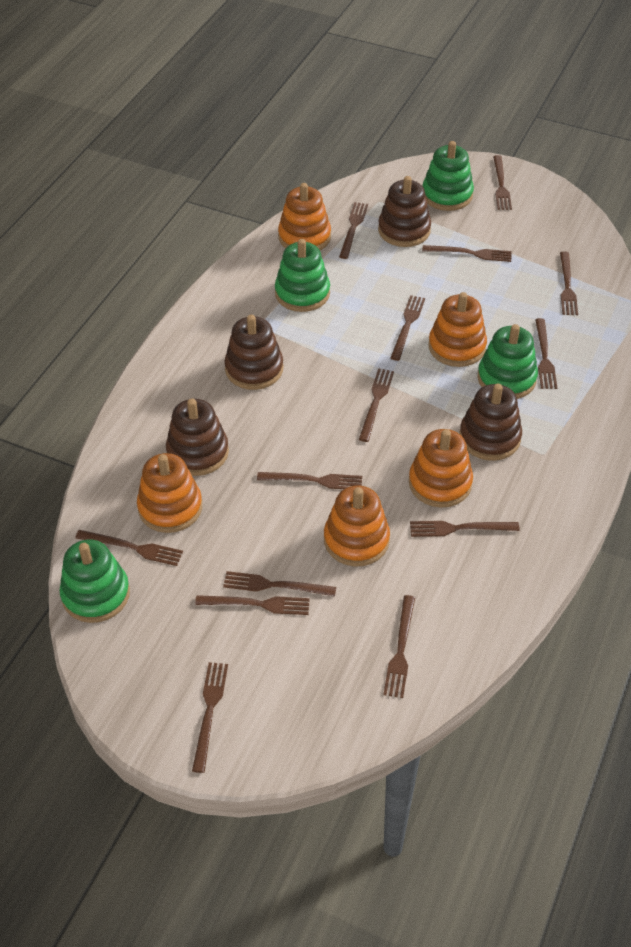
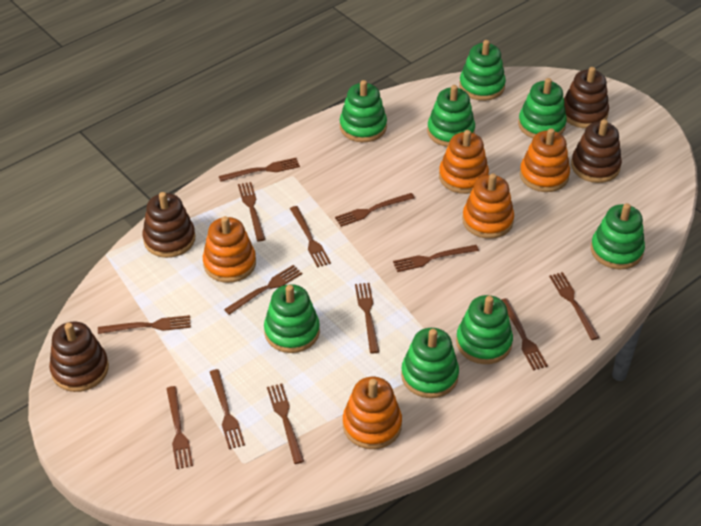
brown fork: 14 -> 13
green stacking toy: 4 -> 8

